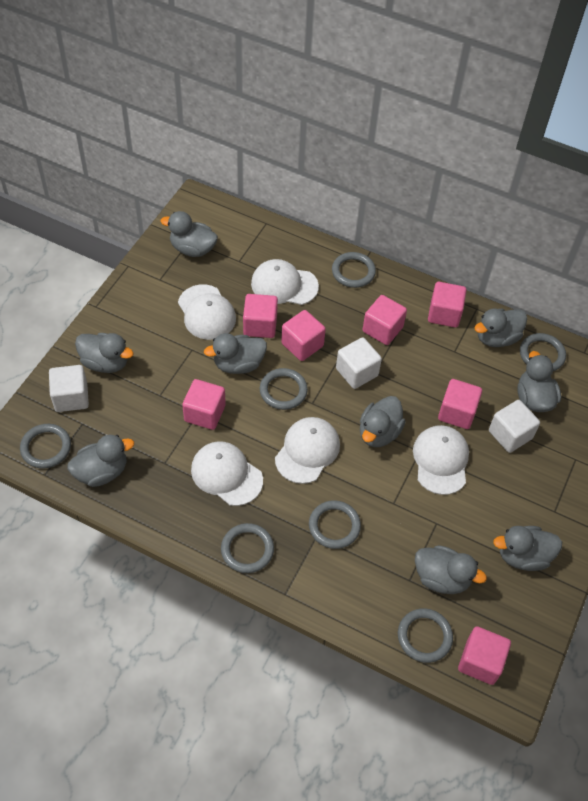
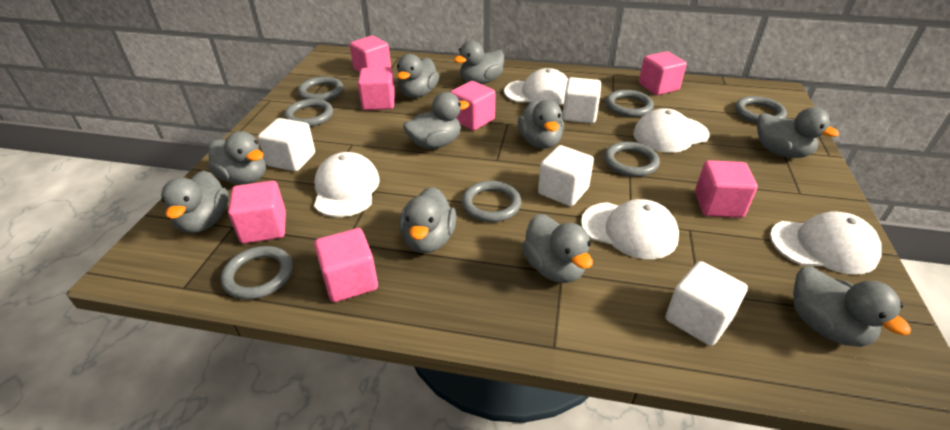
grey duck: 9 -> 10
white cube: 3 -> 4

